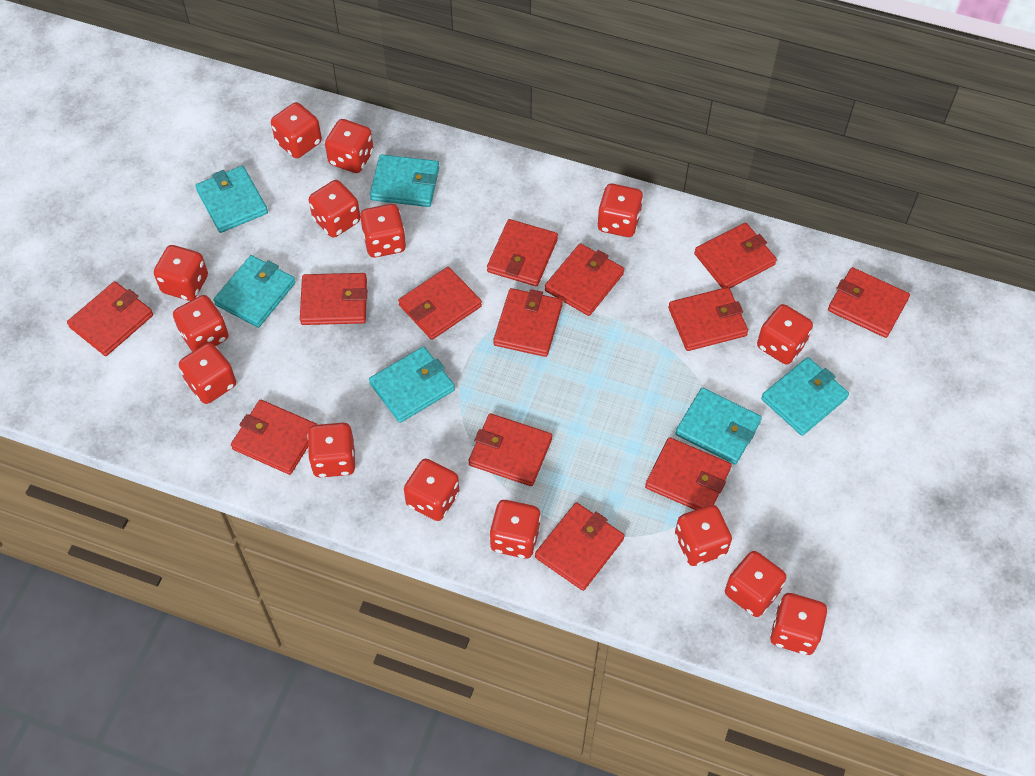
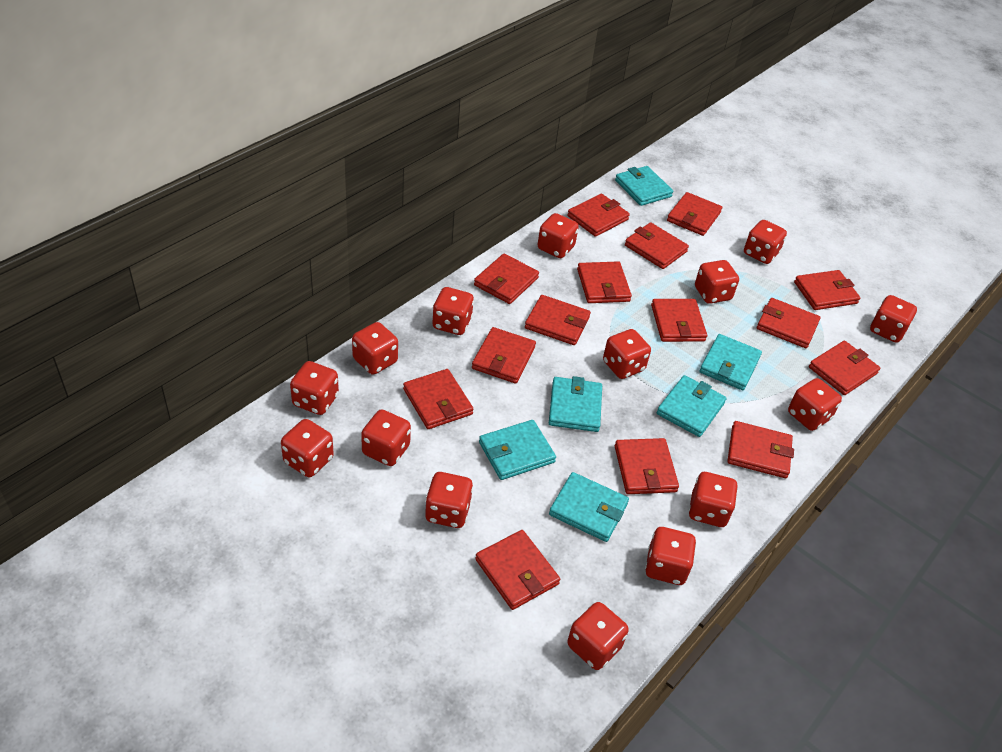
red wallet: 13 -> 15

